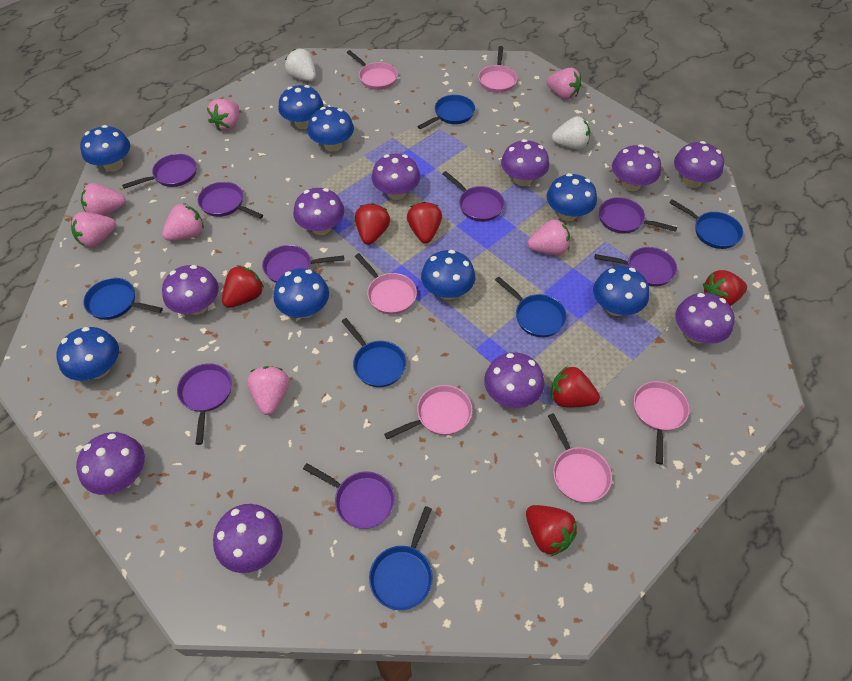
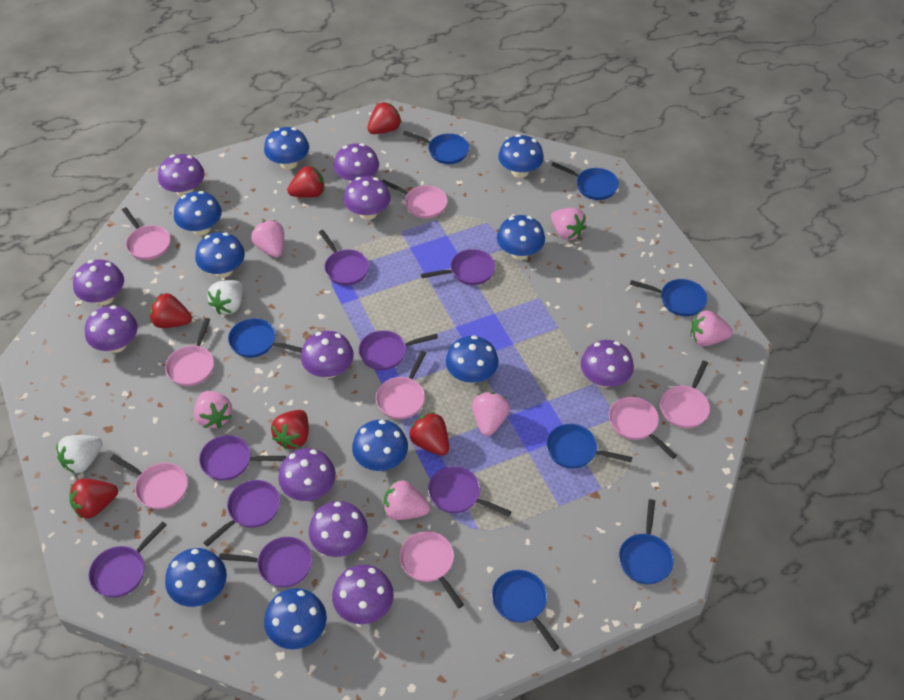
blue mushroom: 8 -> 9
blue pan: 6 -> 7
pink pan: 6 -> 8
pink strawberry: 7 -> 6

